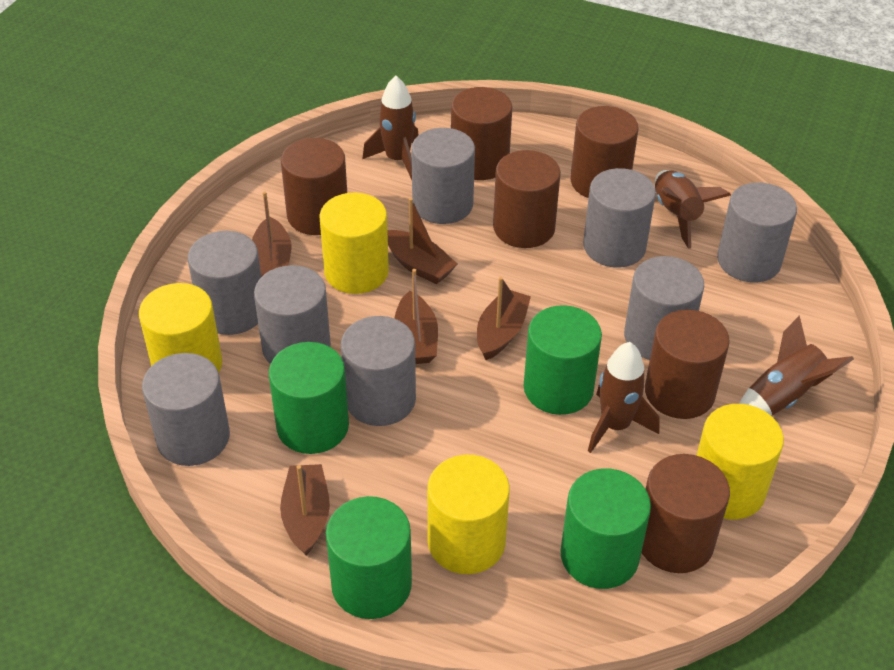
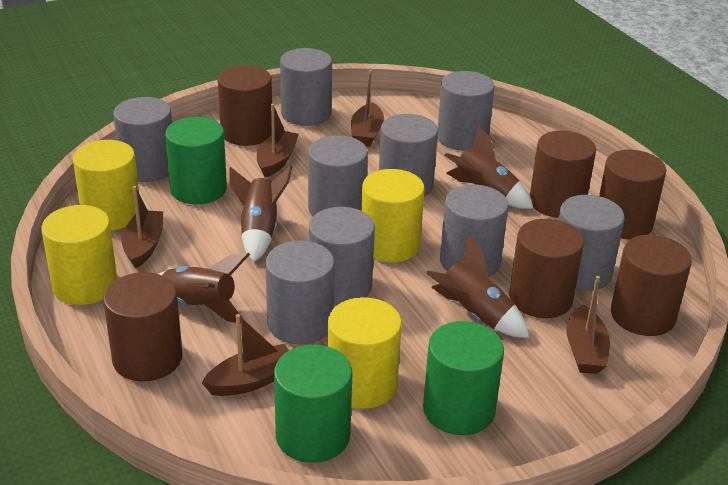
green cylinder: 4 -> 3
grey cylinder: 8 -> 9

